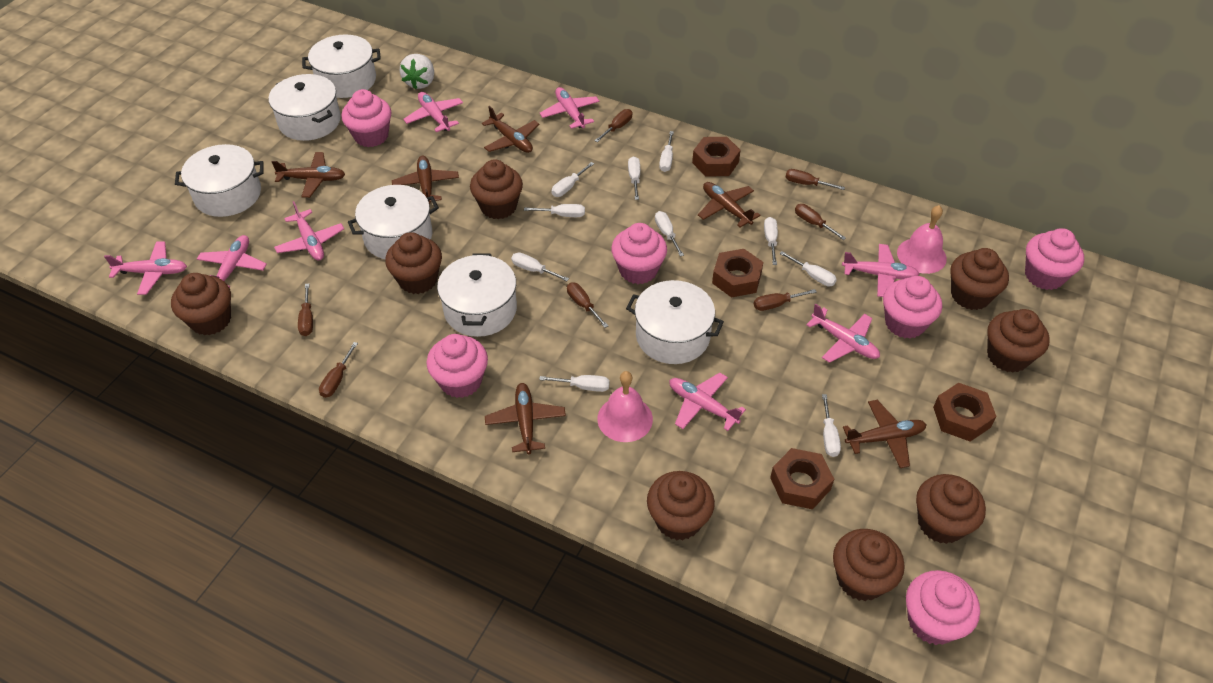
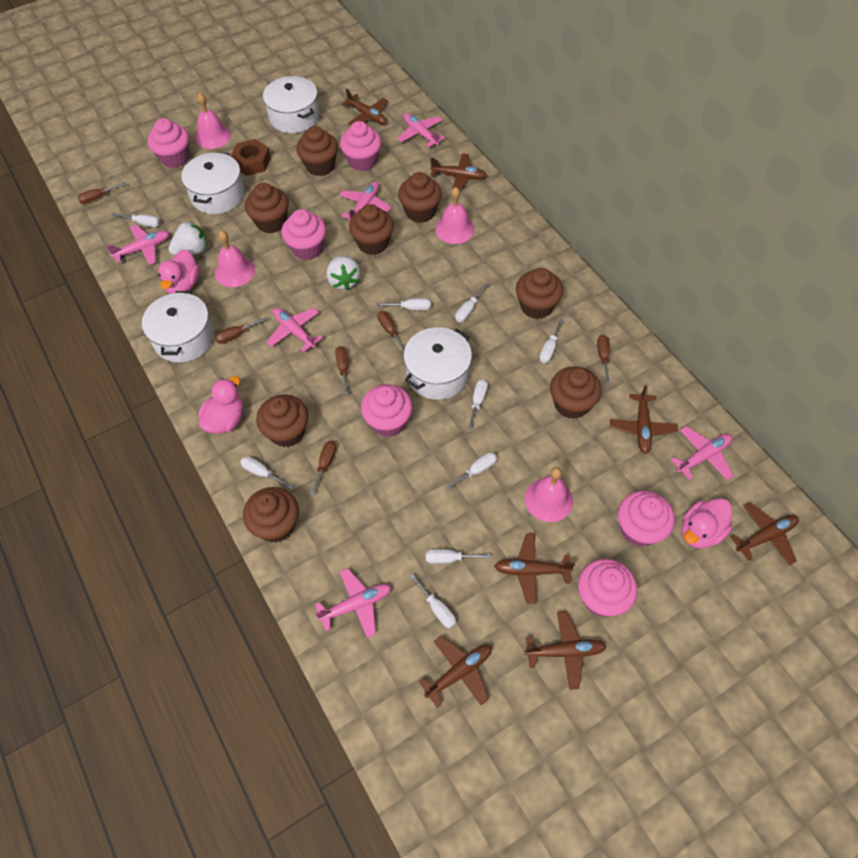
brown nut: 4 -> 1
brown plane: 6 -> 7
brown screwdriver: 7 -> 6
pink bell: 2 -> 4
pink duck: 0 -> 3
pink plane: 8 -> 6
white pot: 6 -> 4
white screwdriver: 10 -> 9
white strawberry: 1 -> 2

